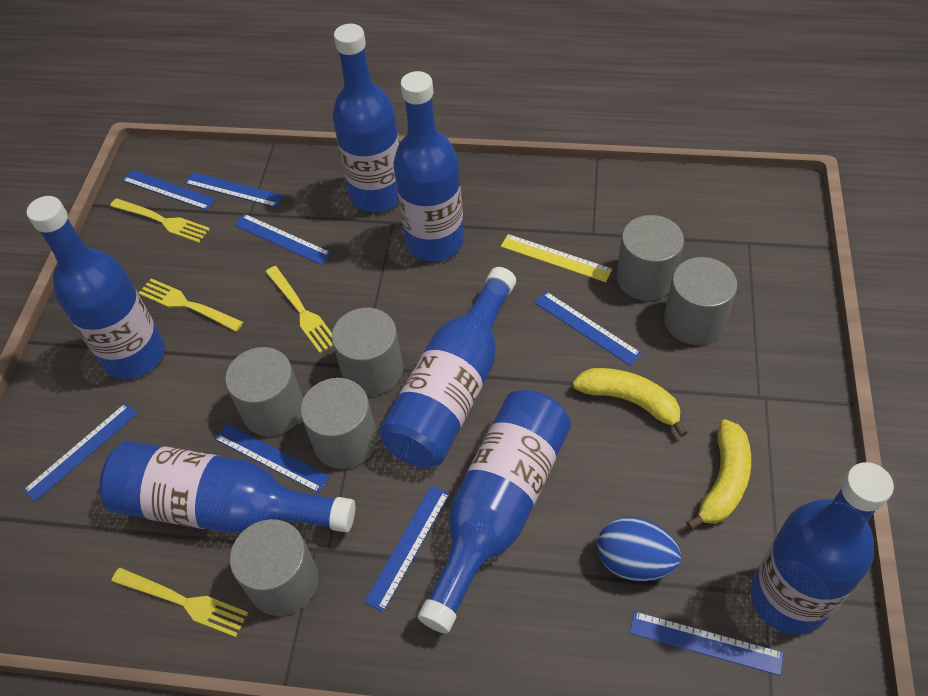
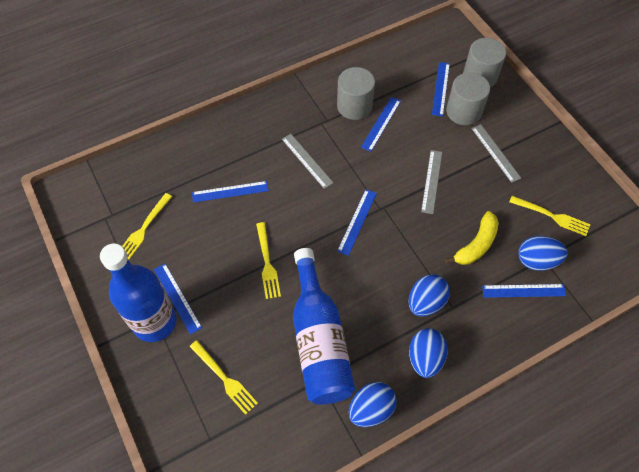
blue bottle: 7 -> 2
blue egg: 1 -> 4
blue ruler: 8 -> 6
grey cylinder: 6 -> 3
grey ruler: 0 -> 3
yellow banana: 2 -> 1
yellow ruler: 1 -> 0

